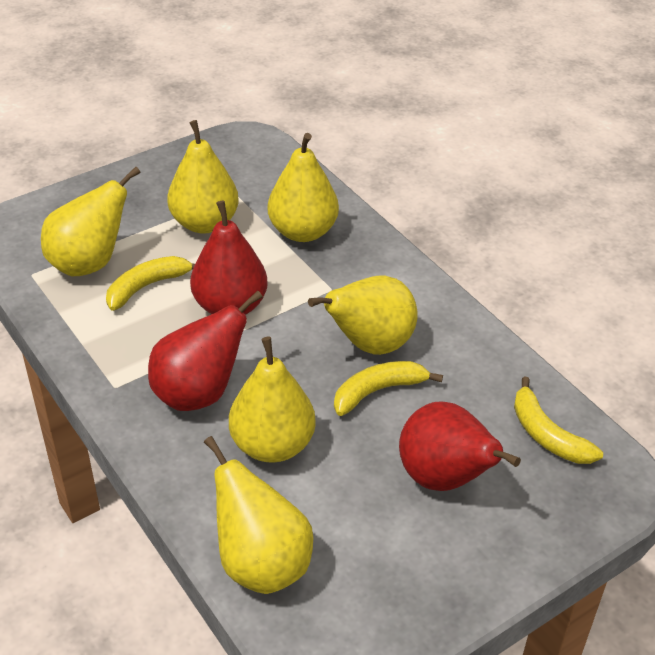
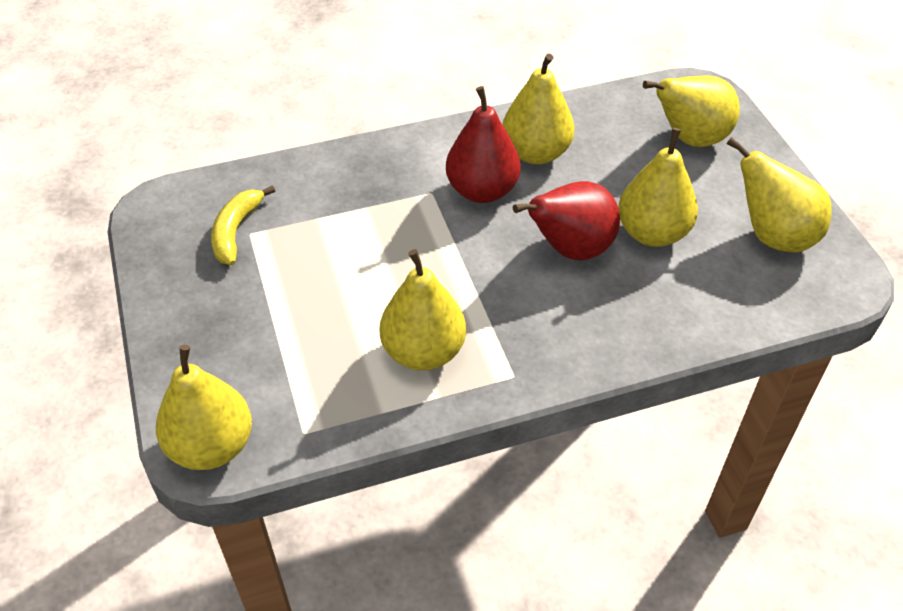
red pear: 3 -> 2
yellow banana: 3 -> 1

